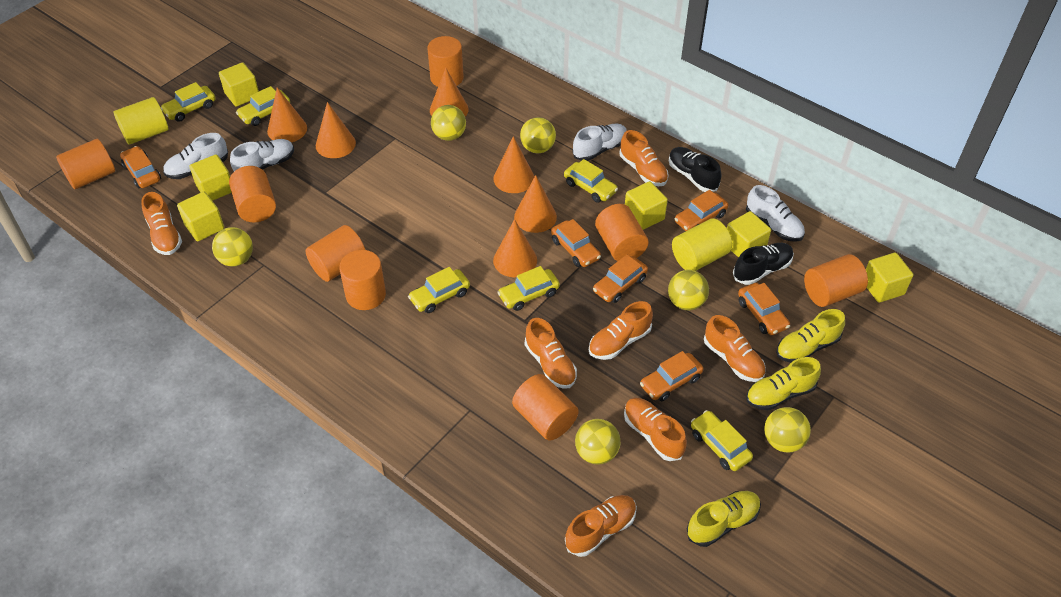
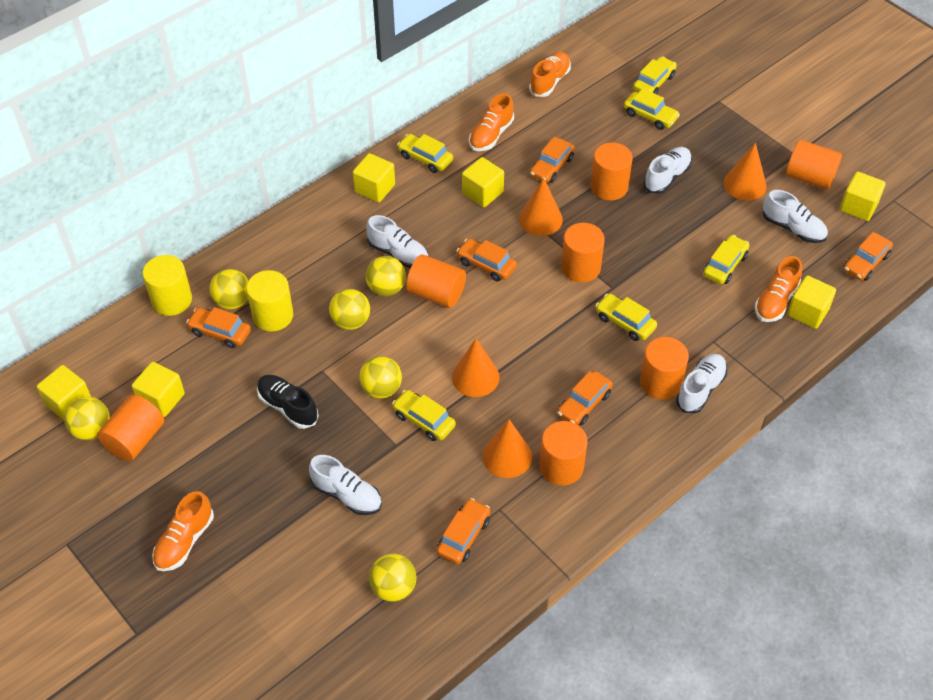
black shoe: 2 -> 1
orange cone: 6 -> 4
orange cylinder: 8 -> 7
orange shoe: 7 -> 4
white shoe: 4 -> 5
yellow shoe: 3 -> 0

